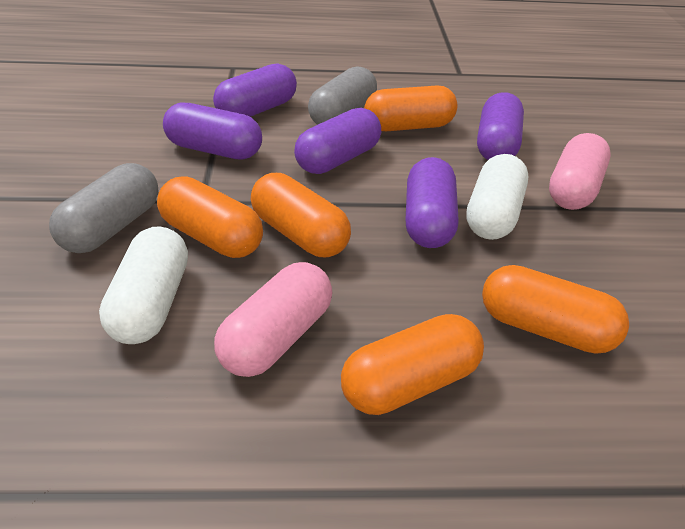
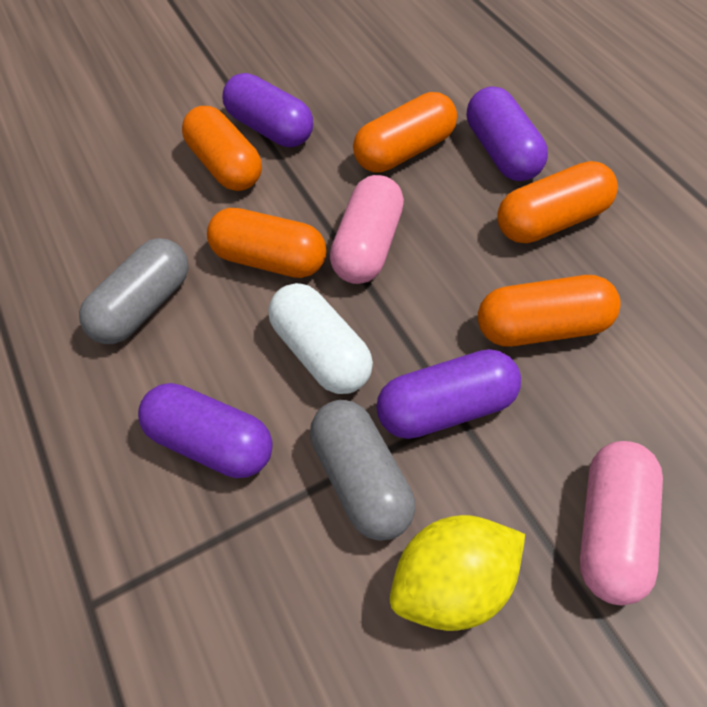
purple capsule: 5 -> 4
white capsule: 2 -> 1
yellow lemon: 0 -> 1

